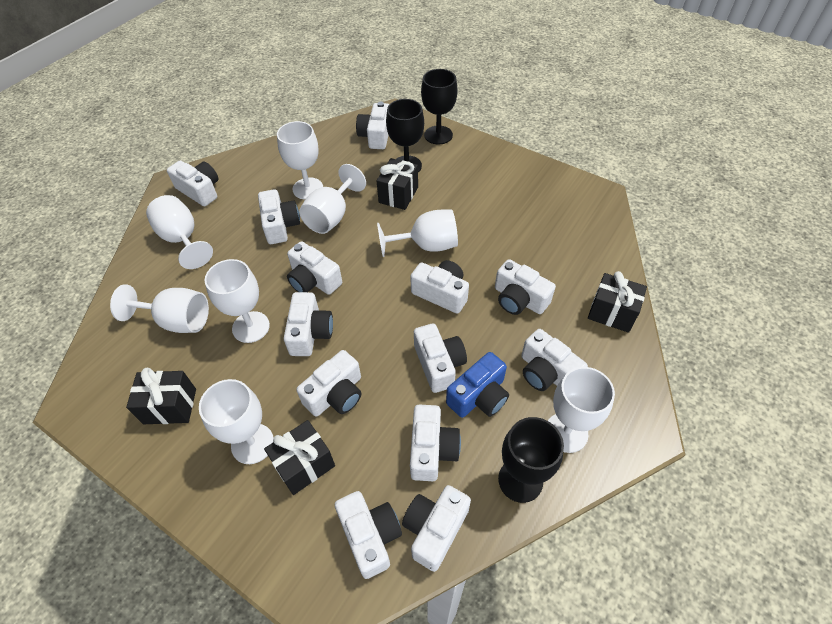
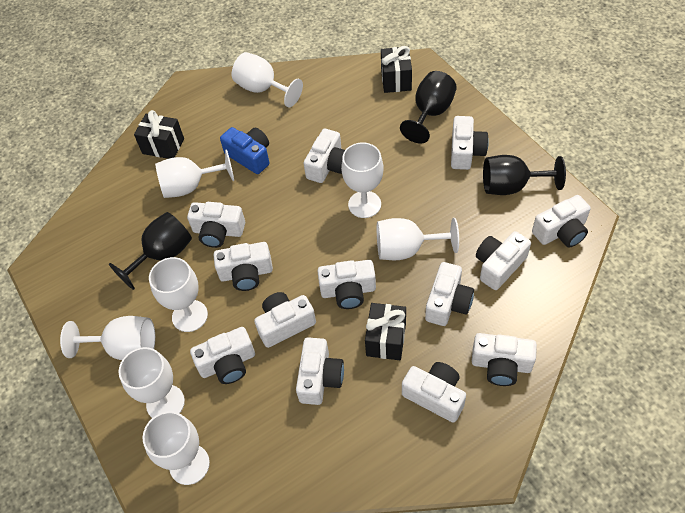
black gift: 4 -> 3

